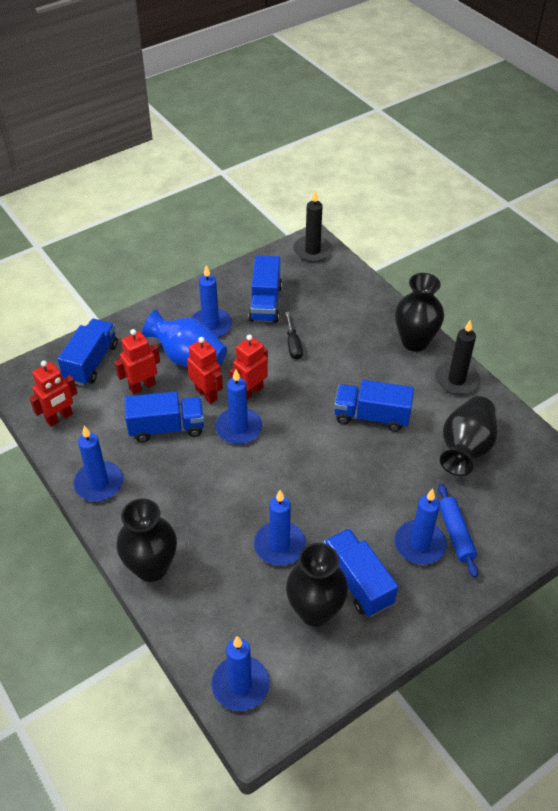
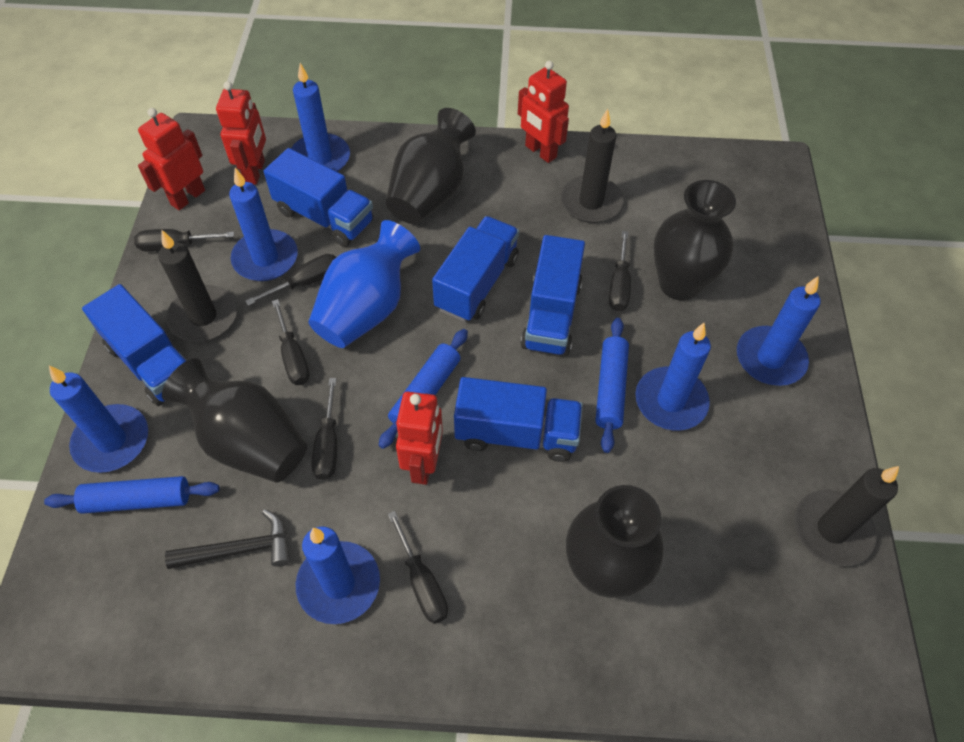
black candle: 2 -> 3
black hammer: 0 -> 1
black screwdriver: 1 -> 6
blue rolling pin: 1 -> 3

